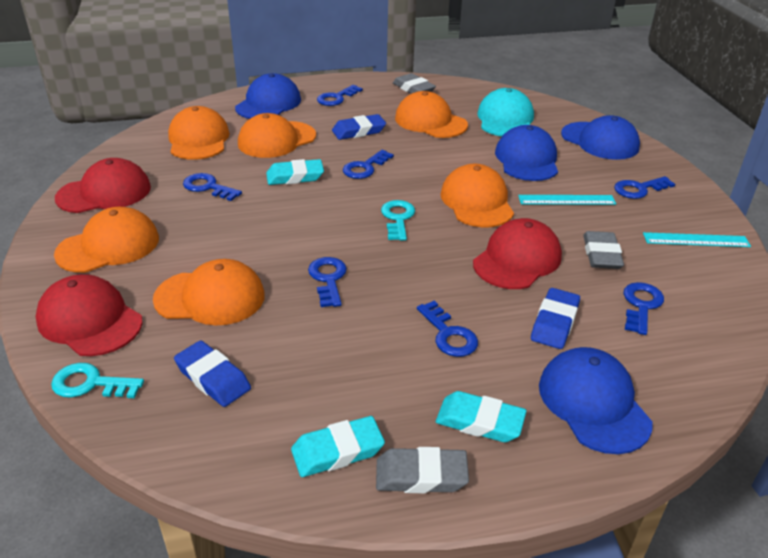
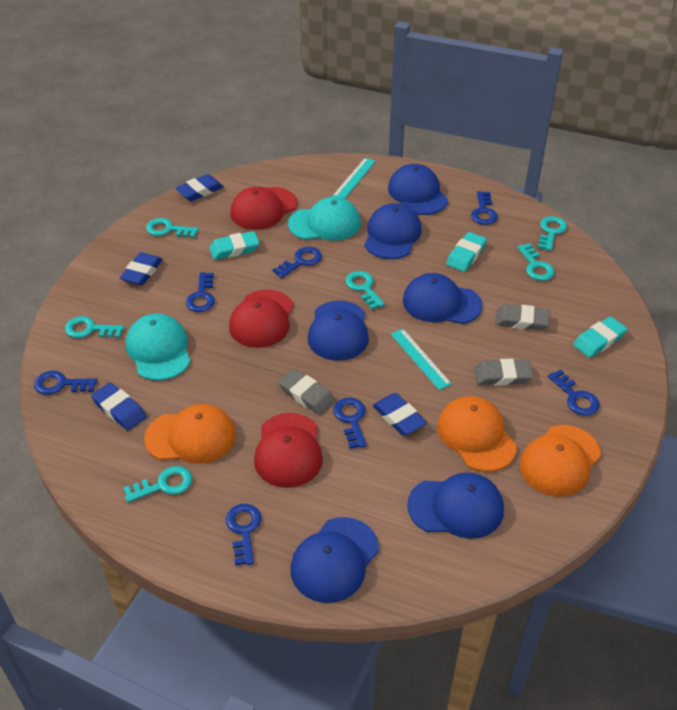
blue cap: 4 -> 6
blue eraser: 3 -> 4
orange cap: 6 -> 3
turquoise cap: 1 -> 2
turquoise key: 2 -> 6

